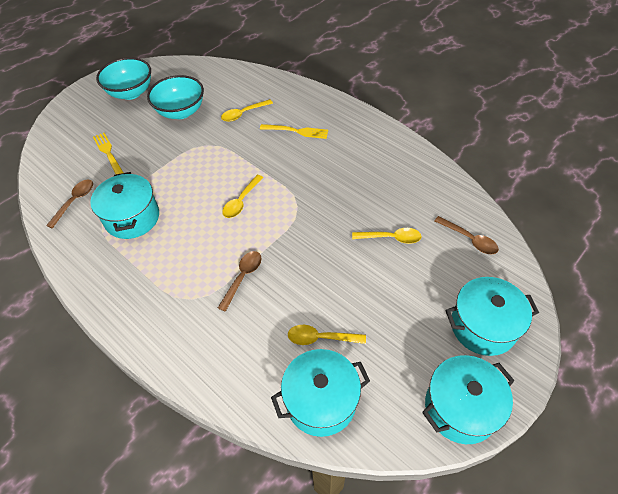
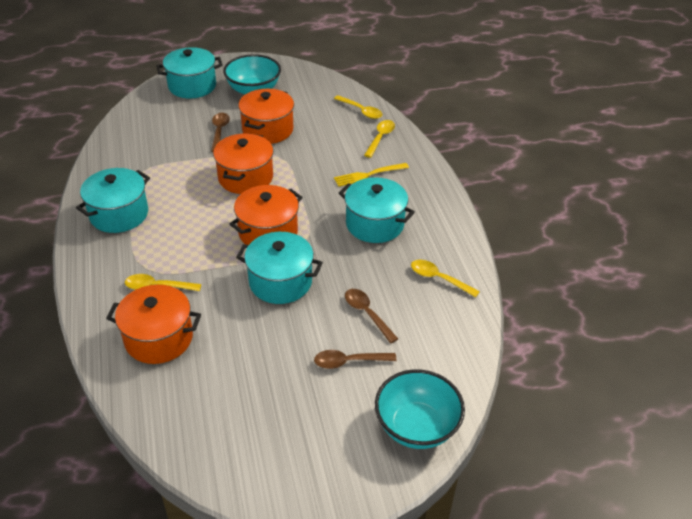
orange pot: 0 -> 4
yellow fork: 2 -> 1

